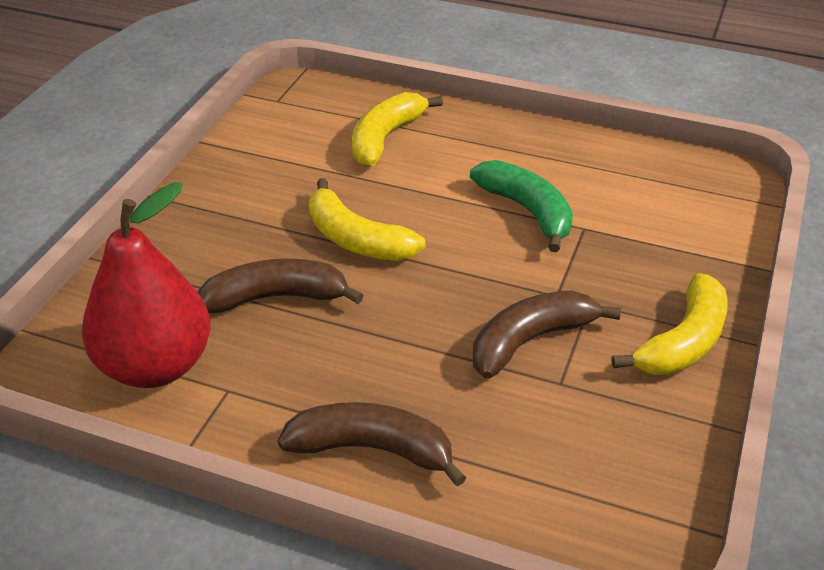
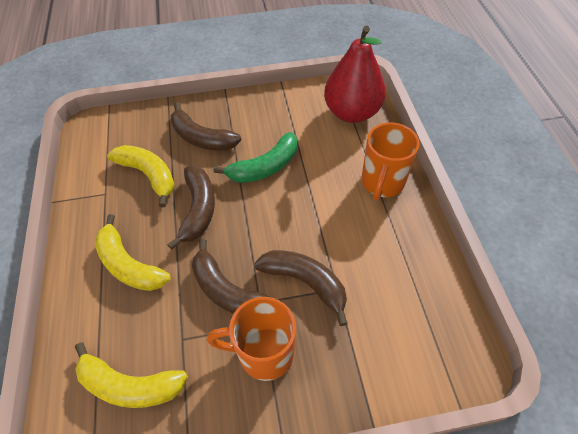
brown banana: 3 -> 4
orange mug: 0 -> 2

